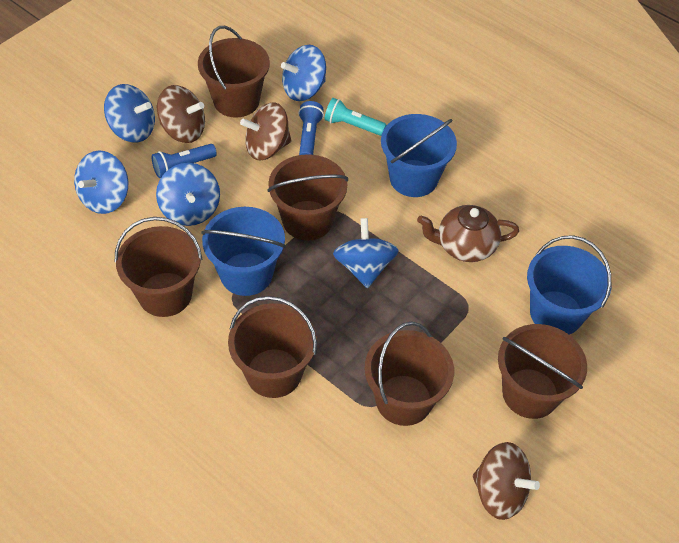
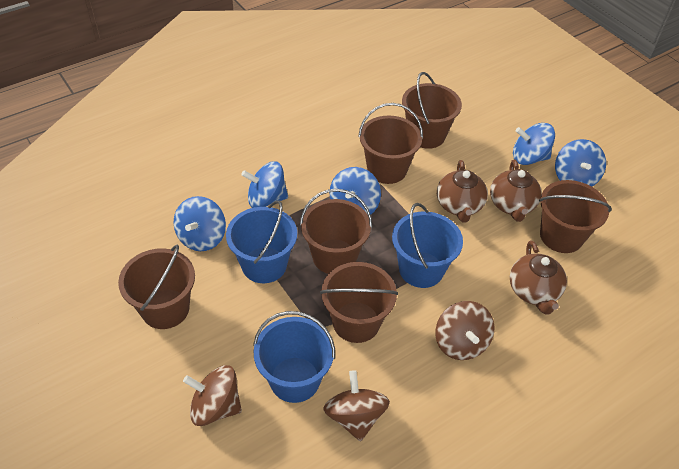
blue flashlight: 2 -> 0
brown teapot: 1 -> 3
turquoise flashlight: 1 -> 0

